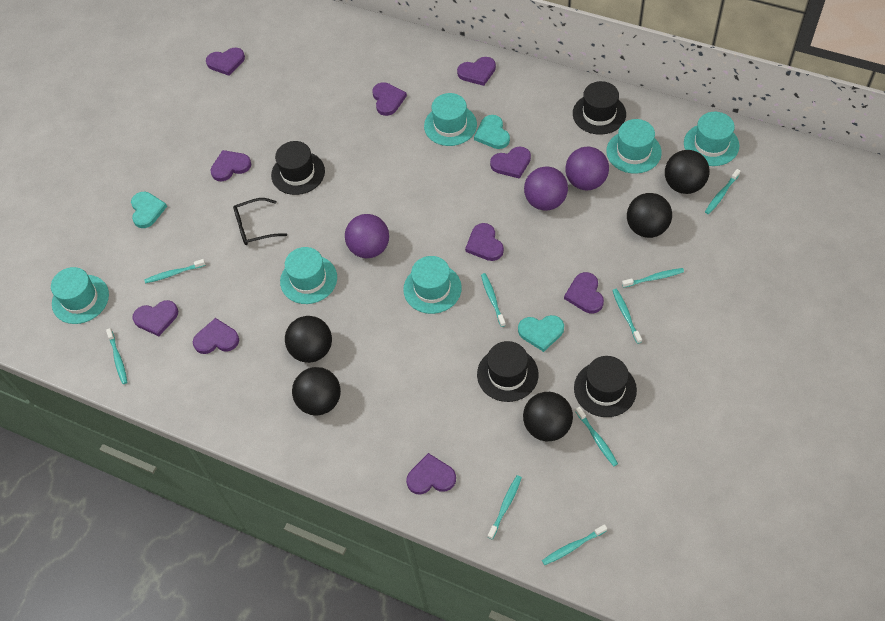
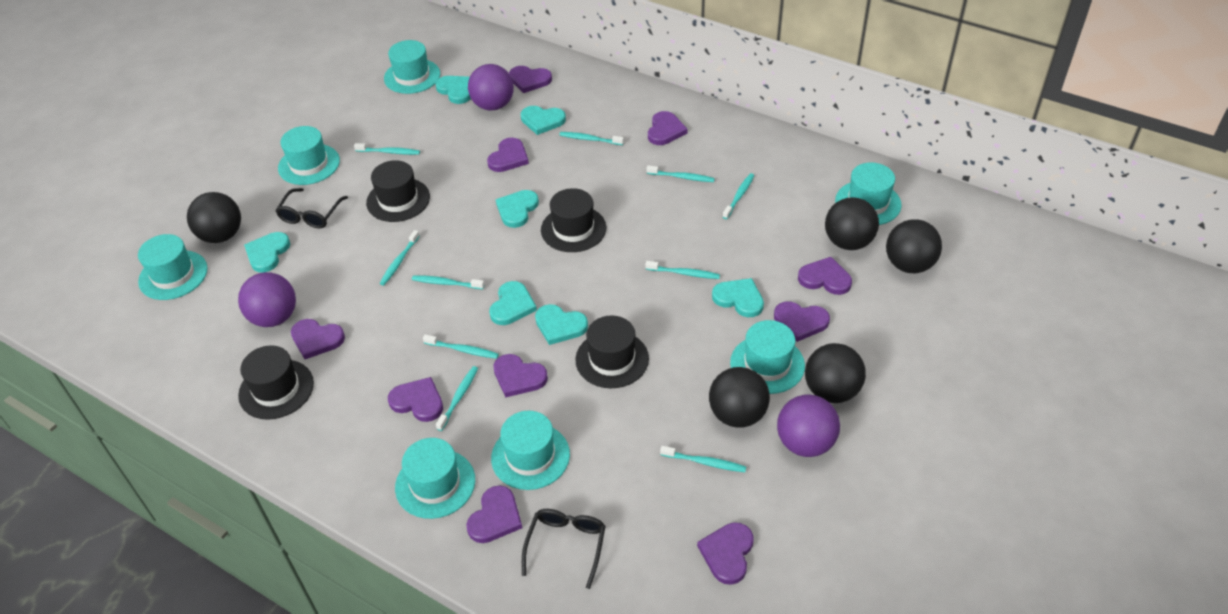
black glasses: 1 -> 2
turquoise hat: 6 -> 7
turquoise heart: 3 -> 7
turquoise toothbrush: 9 -> 10

